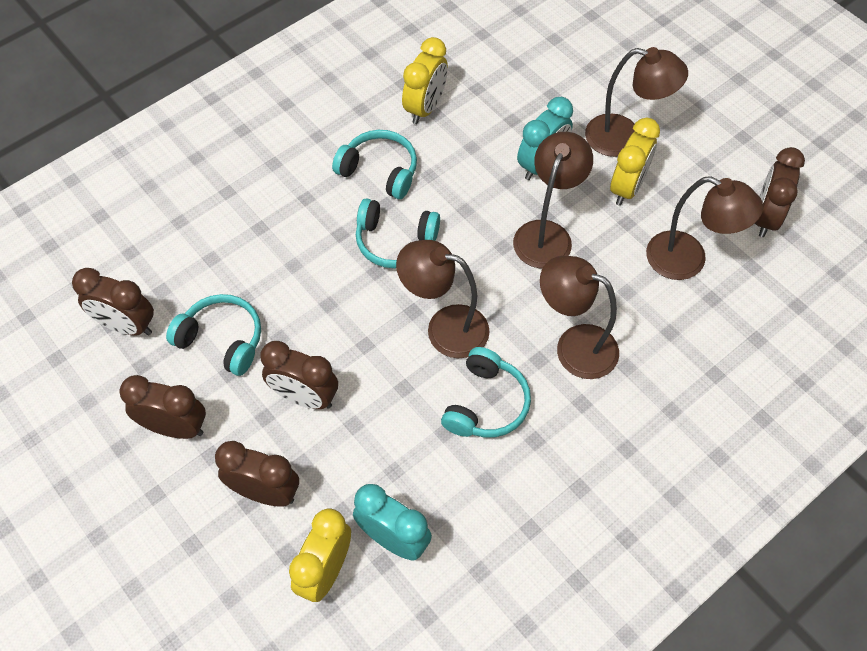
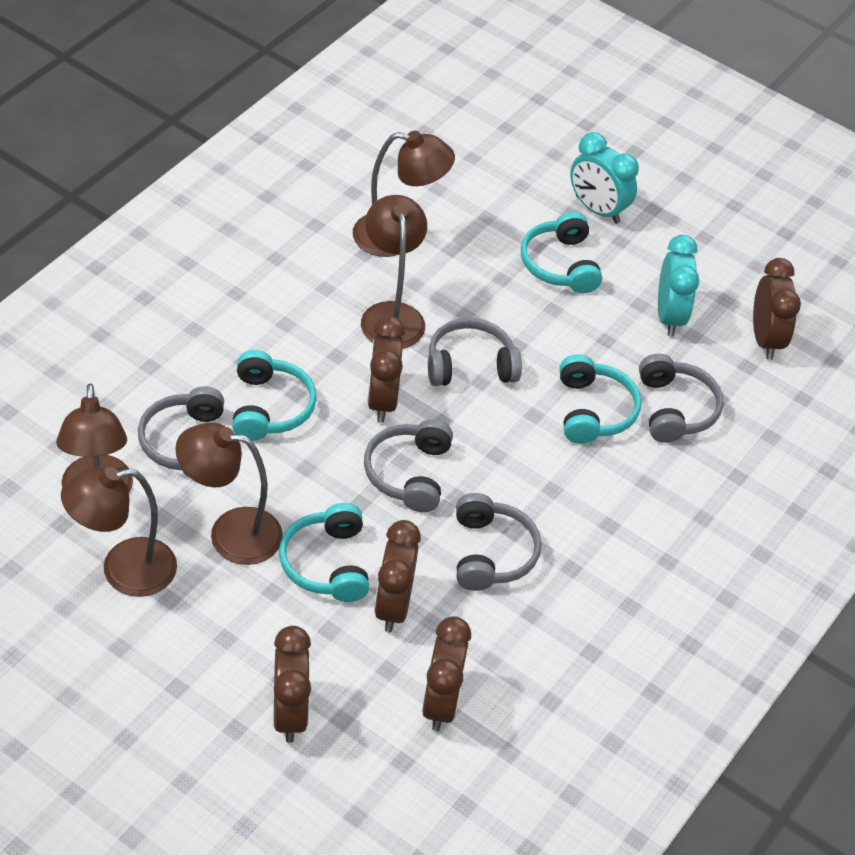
grey headphones: 0 -> 5
yellow clock: 3 -> 0

